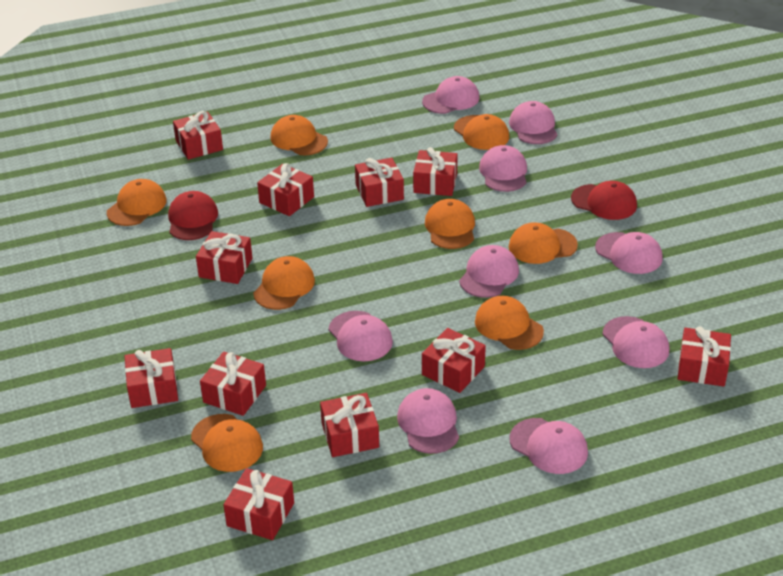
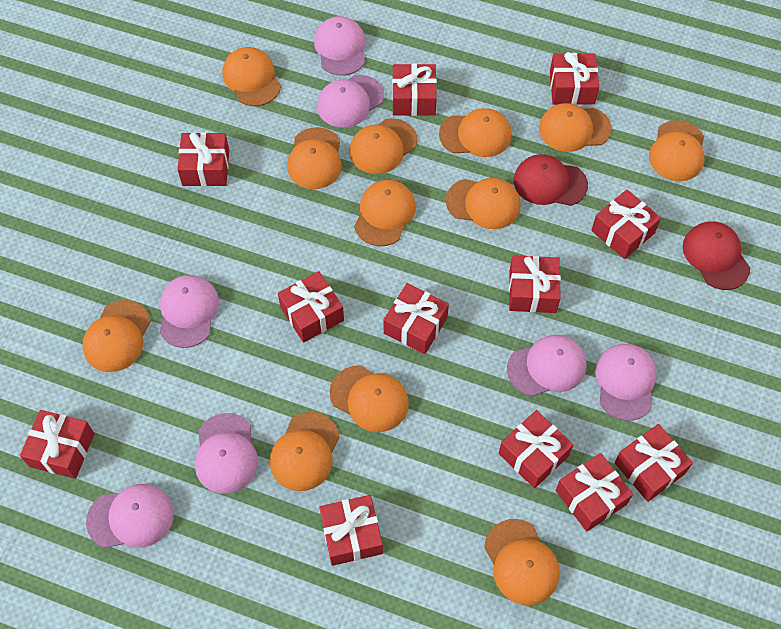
orange cap: 8 -> 12
pink cap: 9 -> 7
red gift: 11 -> 12

